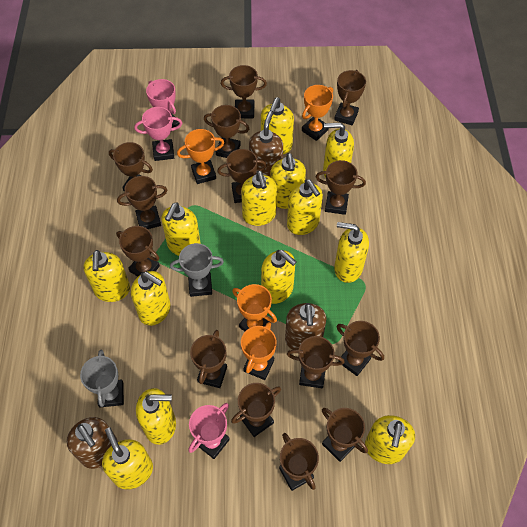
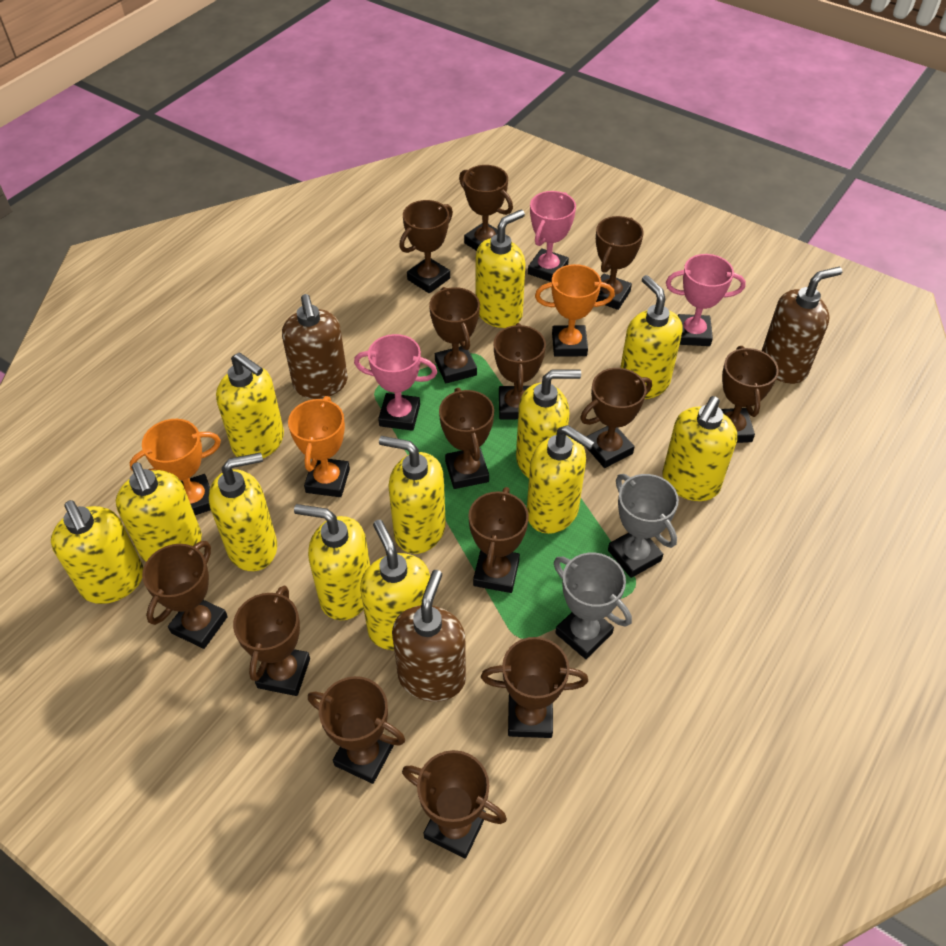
orange trophy: 4 -> 3
yellow soap dispenser: 13 -> 12

